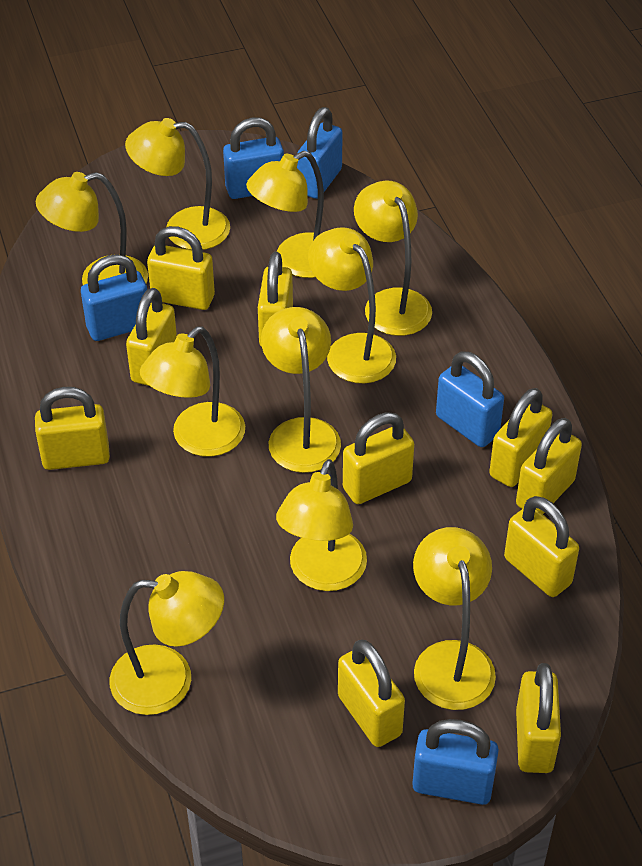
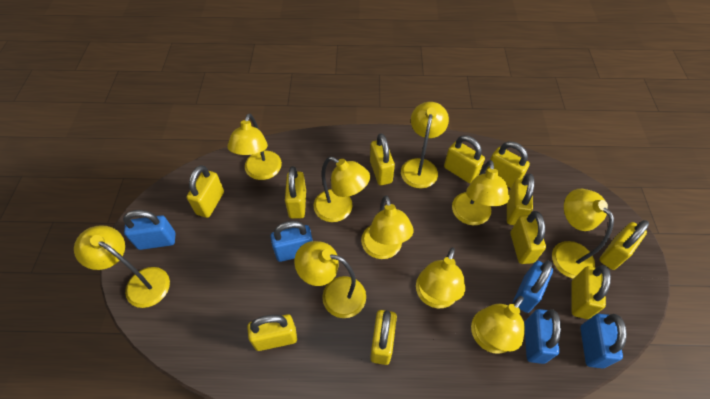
yellow padlock: 10 -> 11

